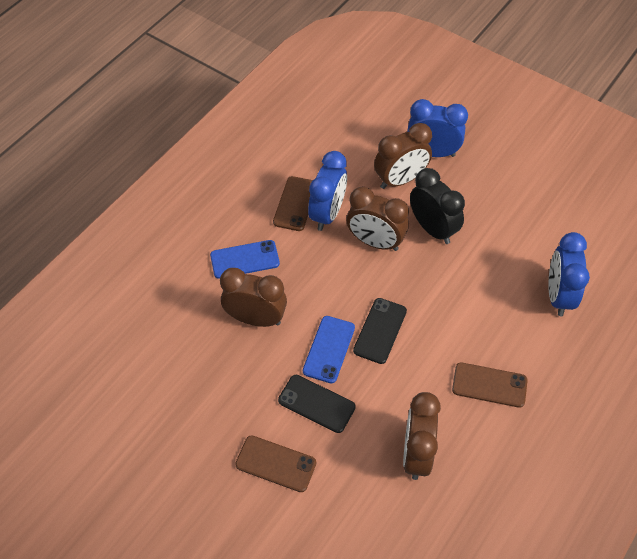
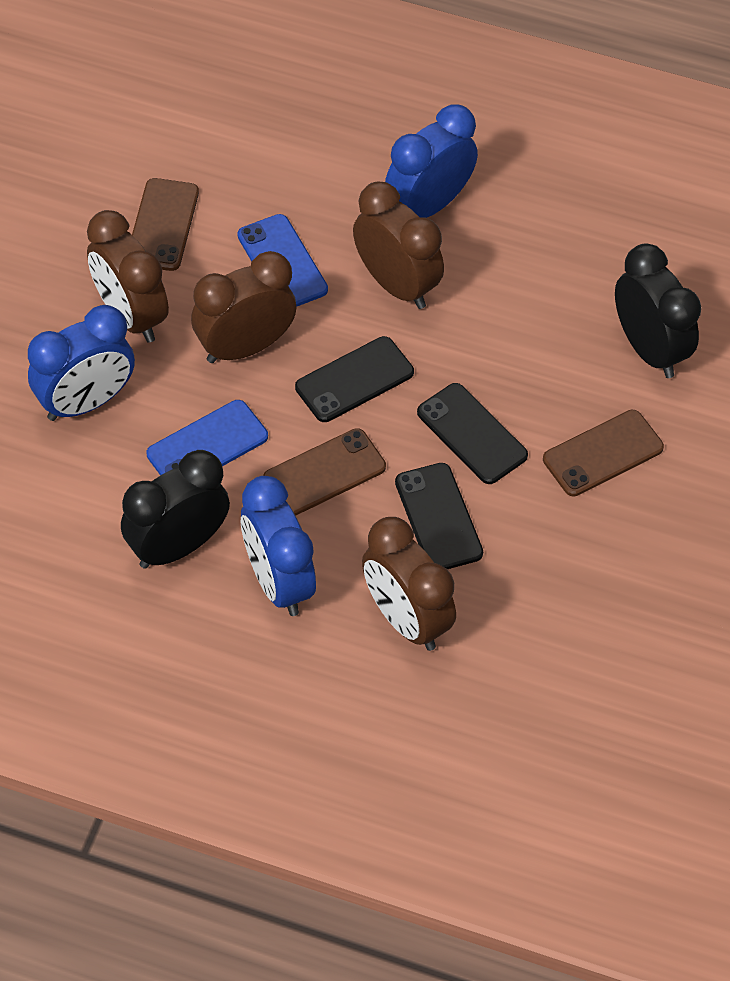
black clock: 1 -> 2
black phone: 2 -> 3

